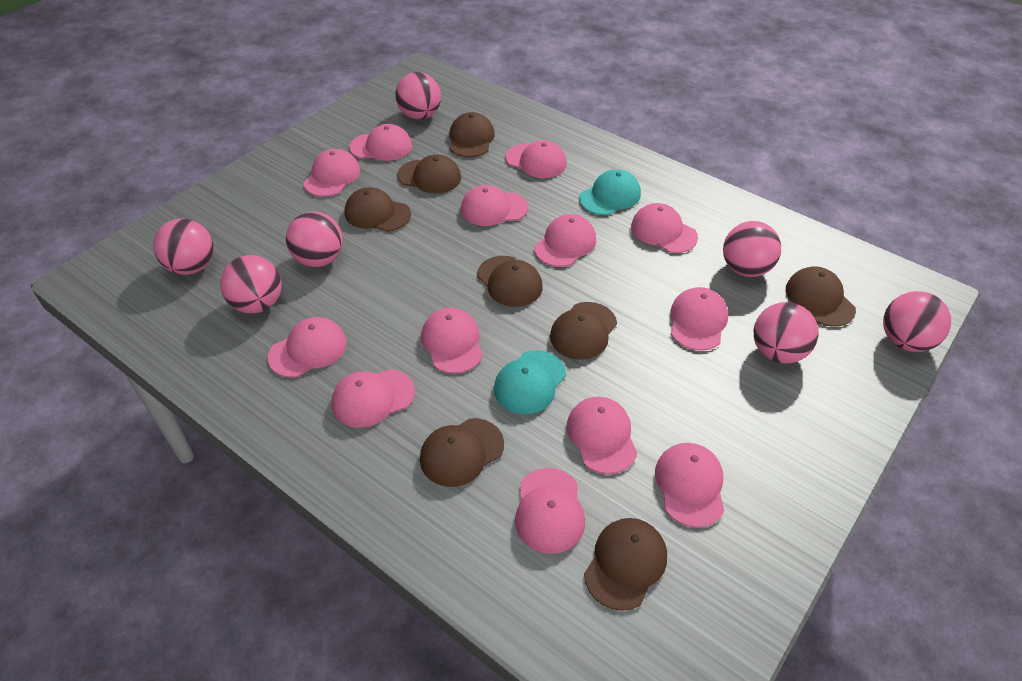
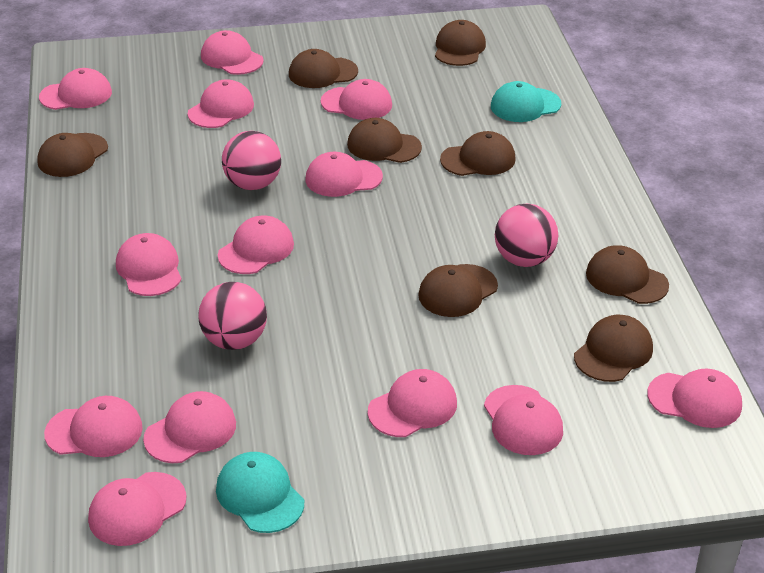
pink ball: 7 -> 3

